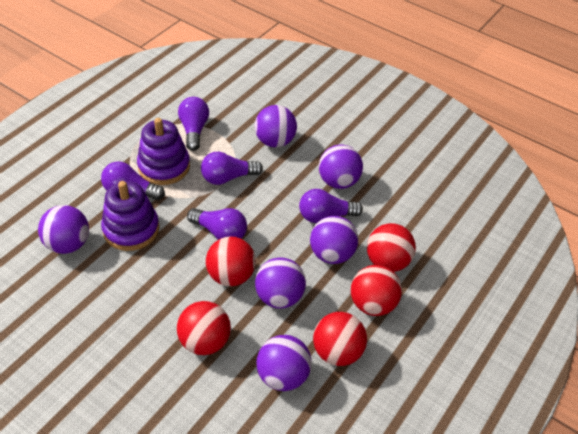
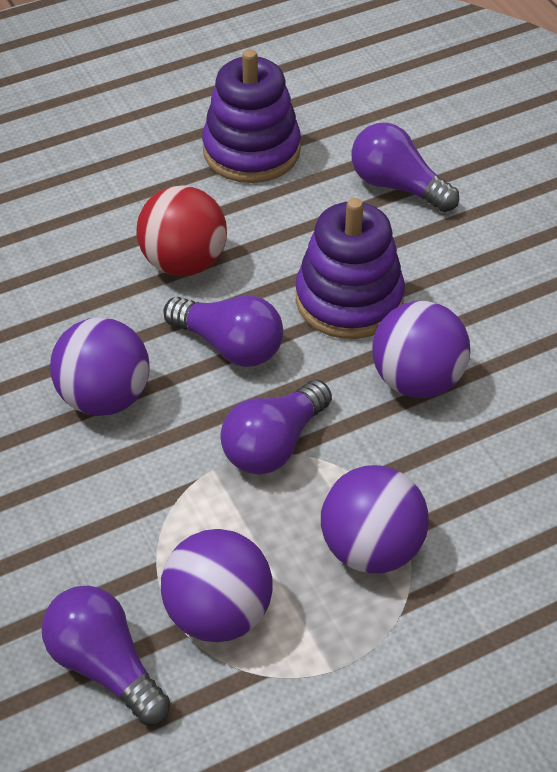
purple ball: 6 -> 4
purple light bulb: 5 -> 4
red ball: 5 -> 1

